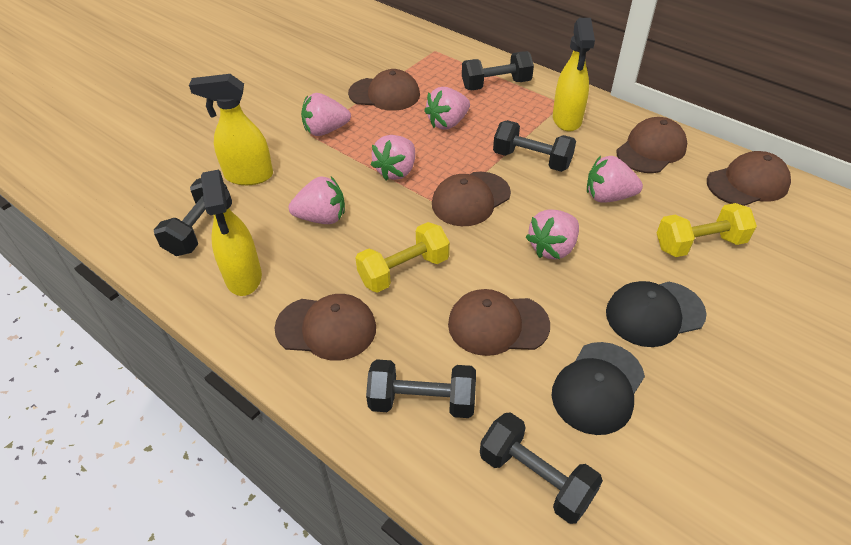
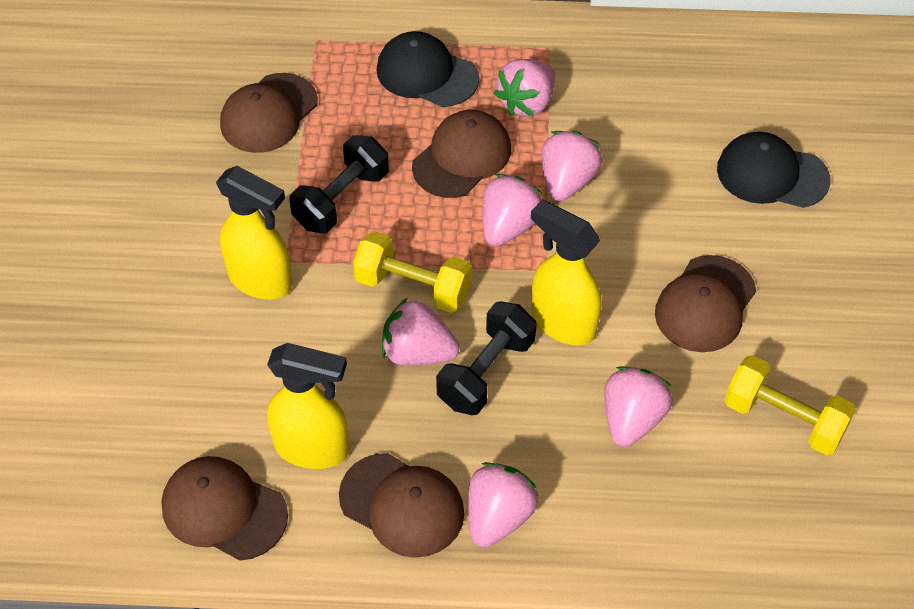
black dumbbell: 5 -> 2
brown cap: 6 -> 5

